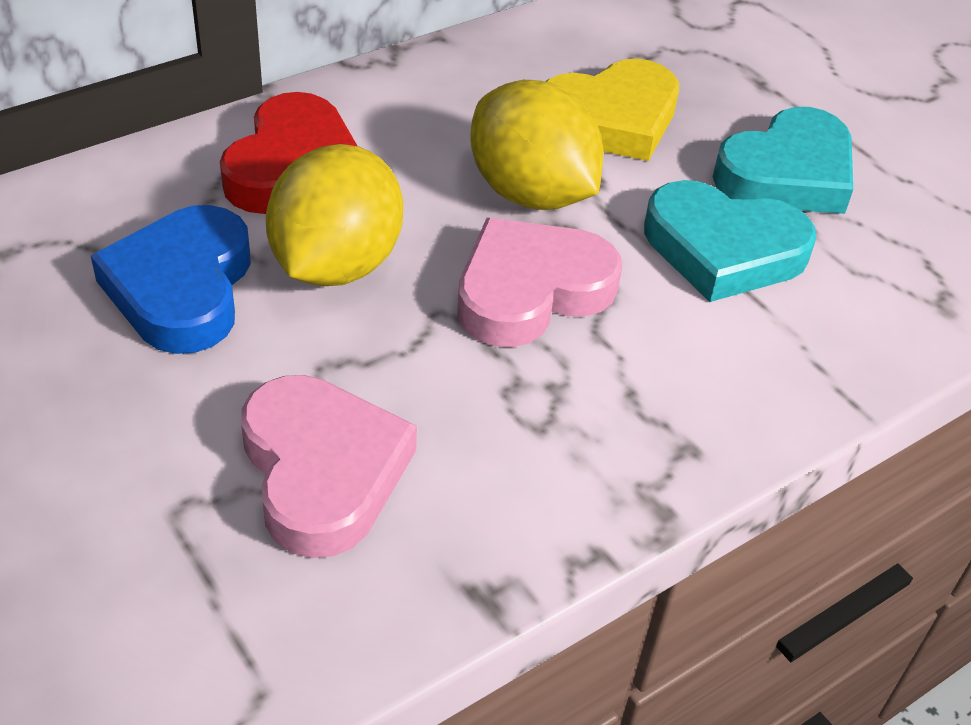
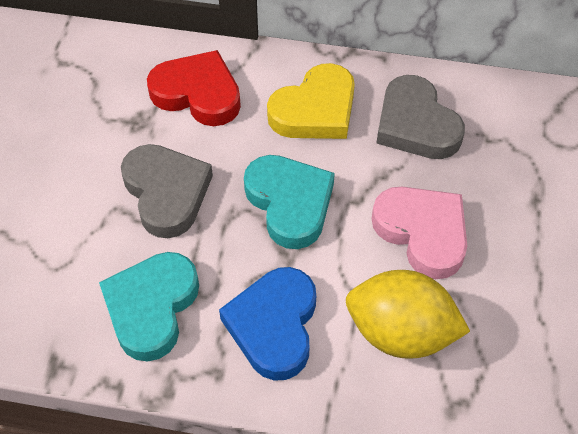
grey heart: 0 -> 2
pink heart: 2 -> 1
yellow lemon: 2 -> 1

